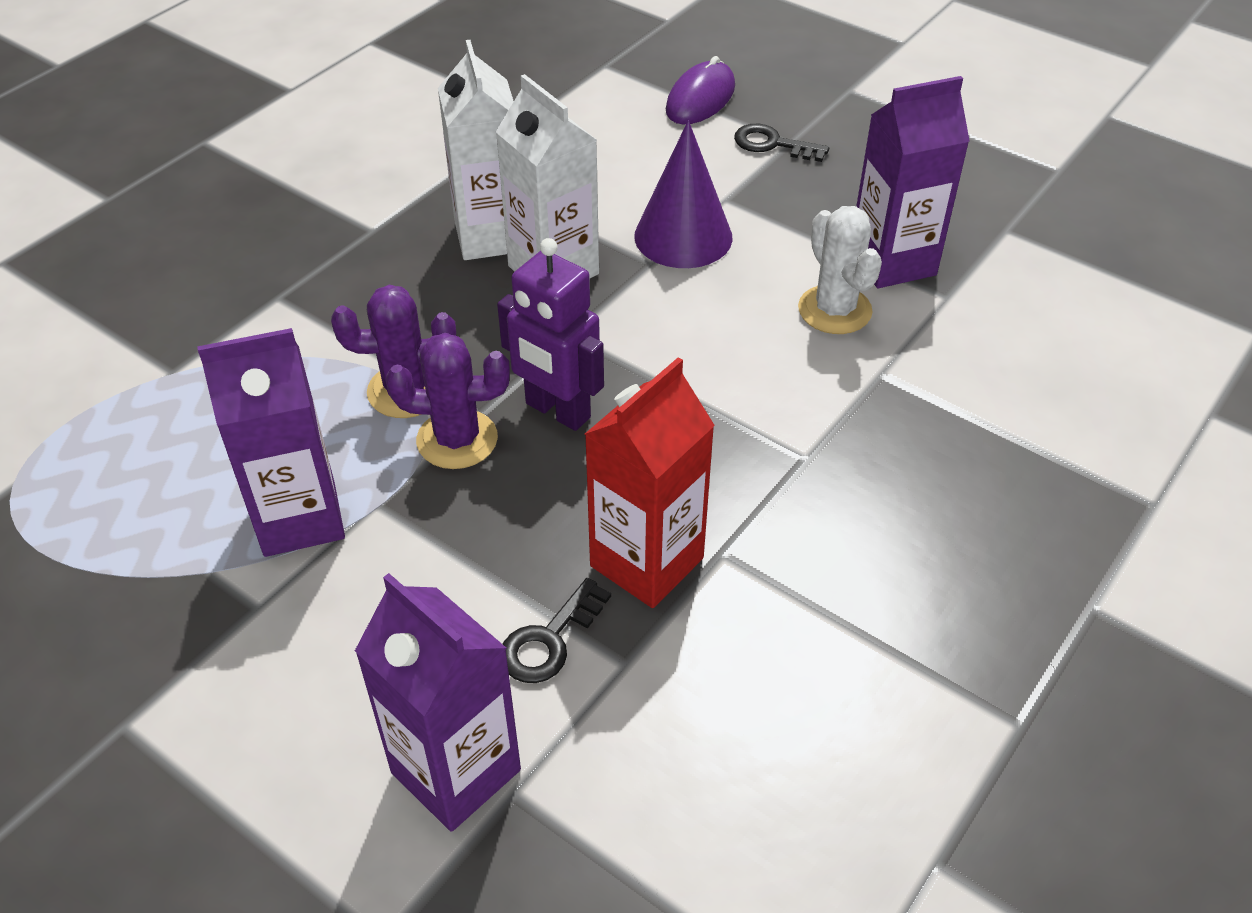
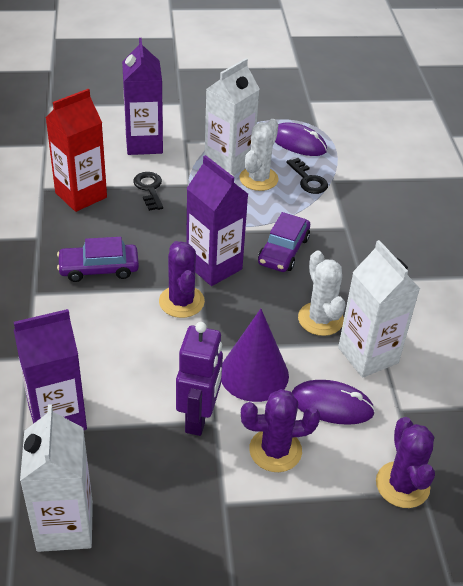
purple cactus: 2 -> 3
purple car: 0 -> 2
purple mouse: 1 -> 2
white cactus: 1 -> 2
white carton: 2 -> 3

